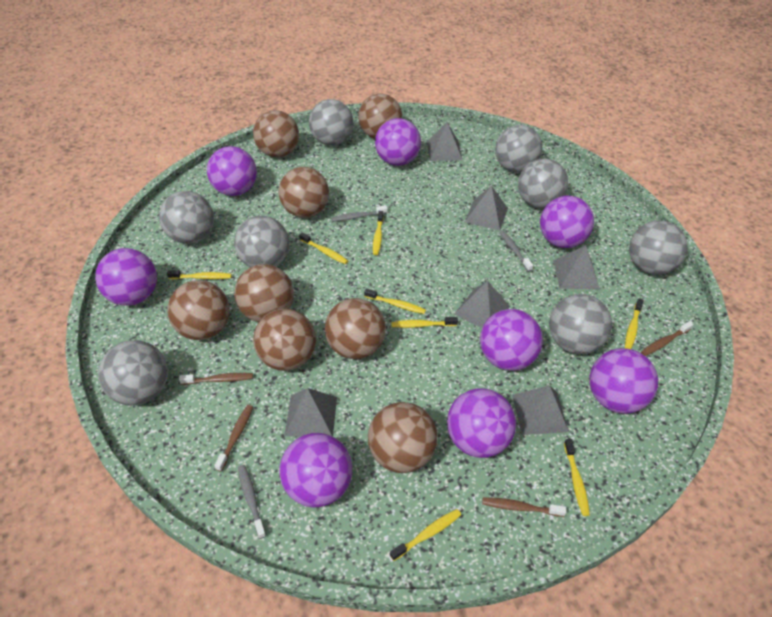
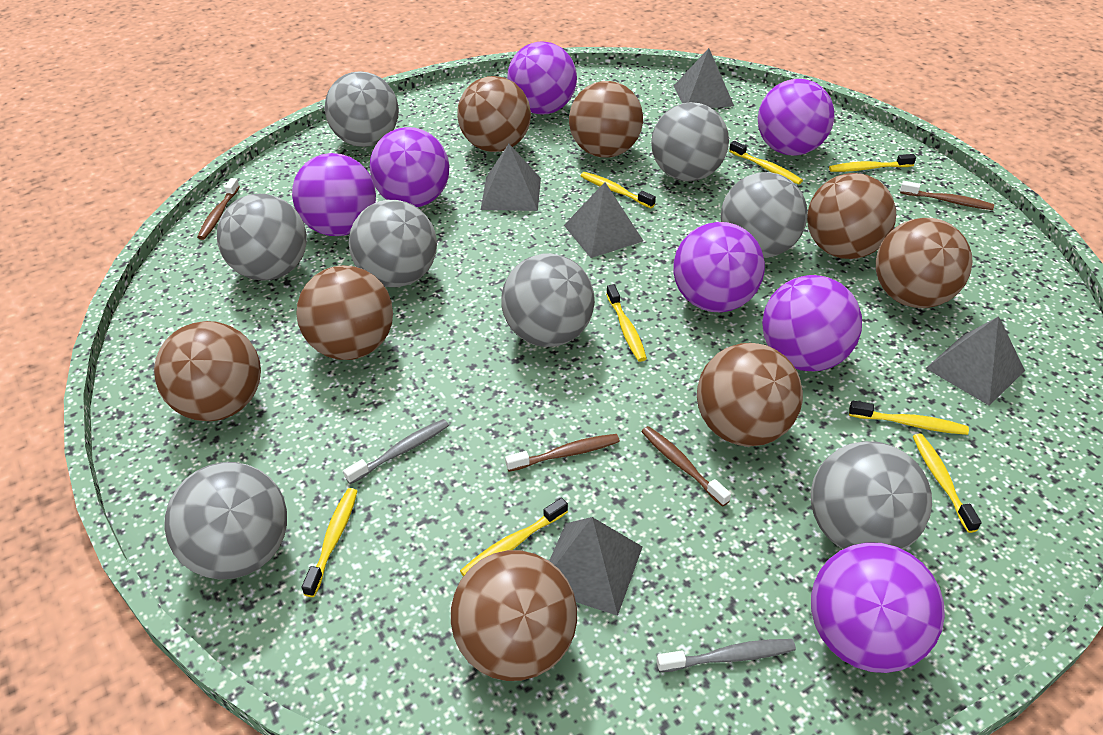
grey pyramid: 6 -> 5
grey toothbrush: 3 -> 2
purple ball: 8 -> 7

